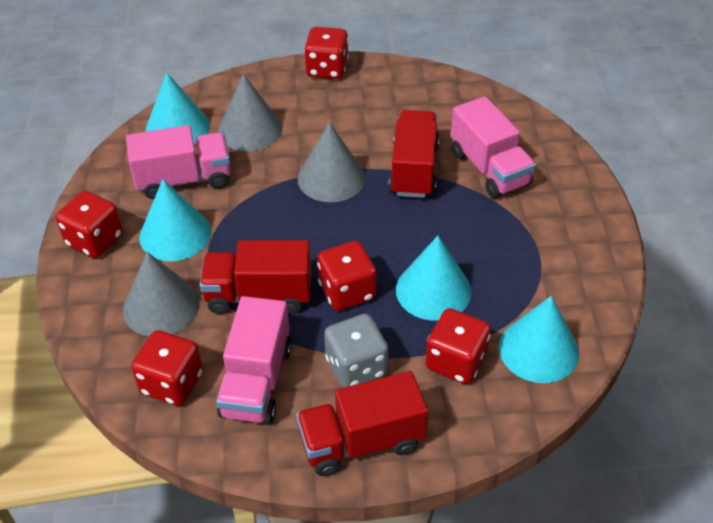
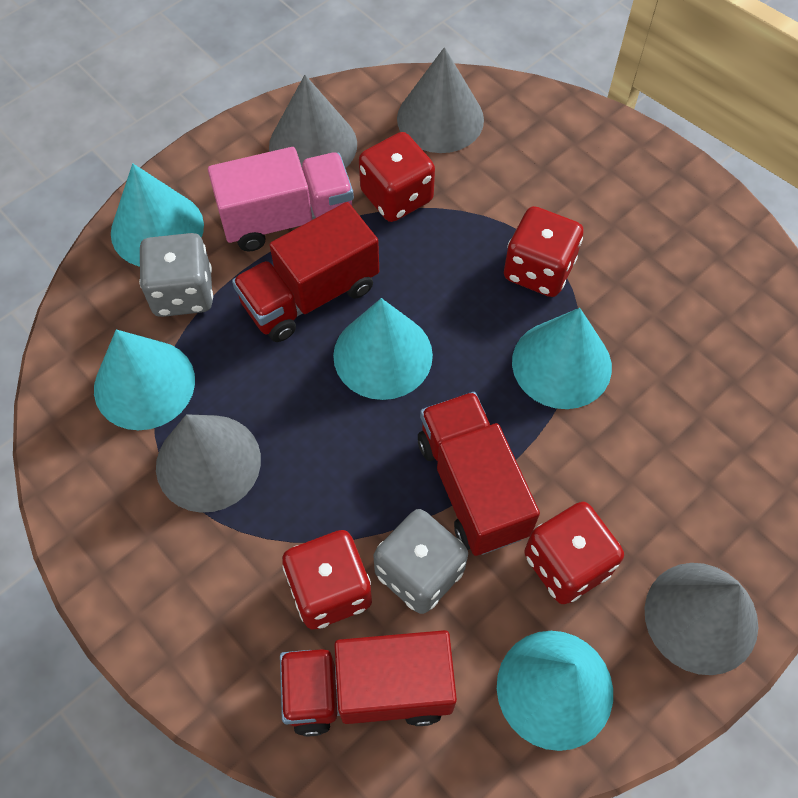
grey cone: 3 -> 4
grey dice: 1 -> 2
pink truck: 3 -> 1
red dice: 5 -> 4
turquoise cone: 4 -> 5

